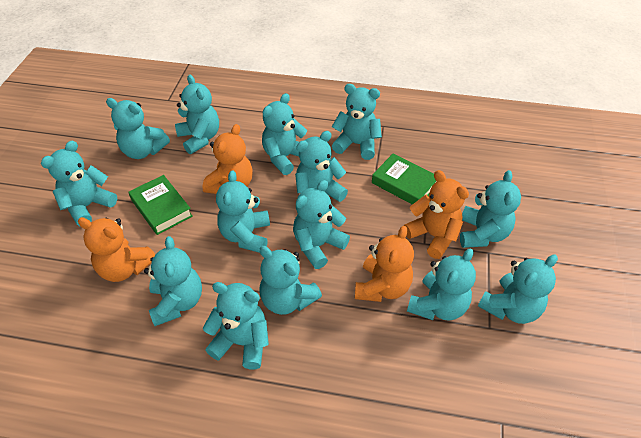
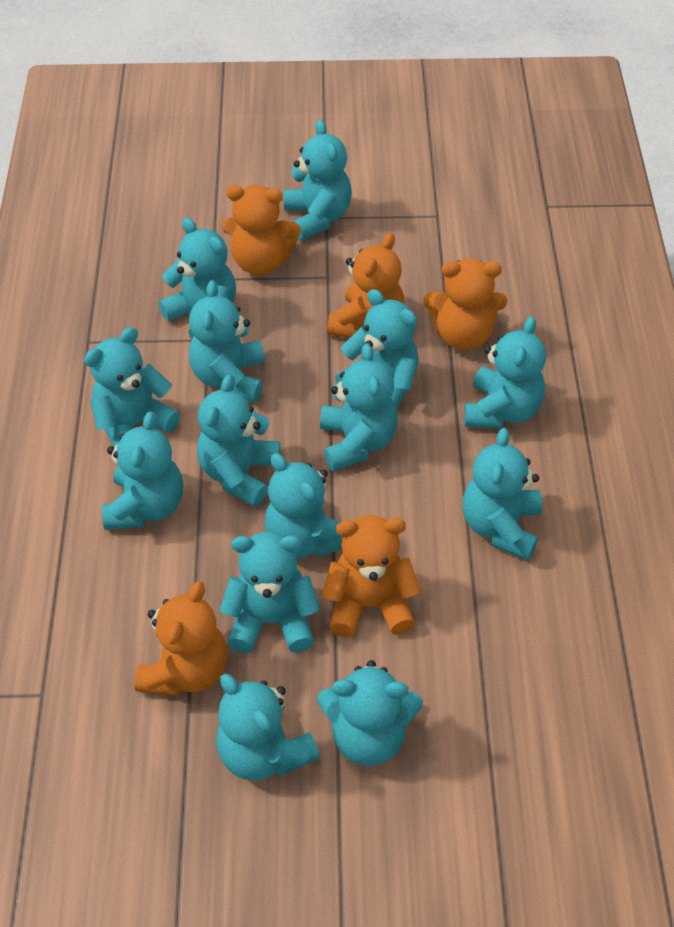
green book: 2 -> 0
orange teddy bear: 4 -> 5

